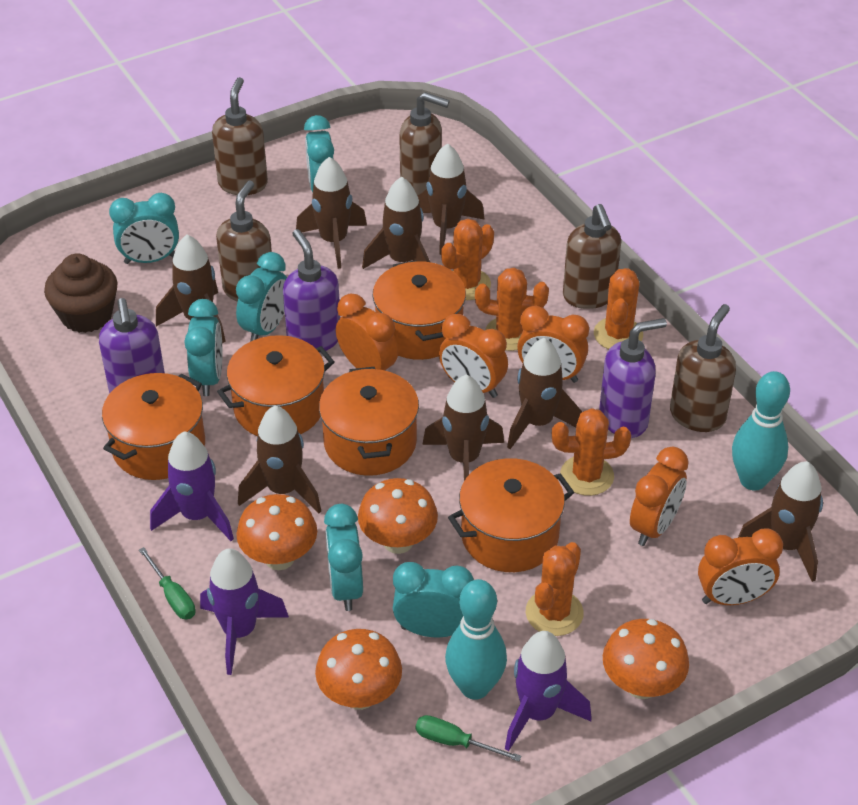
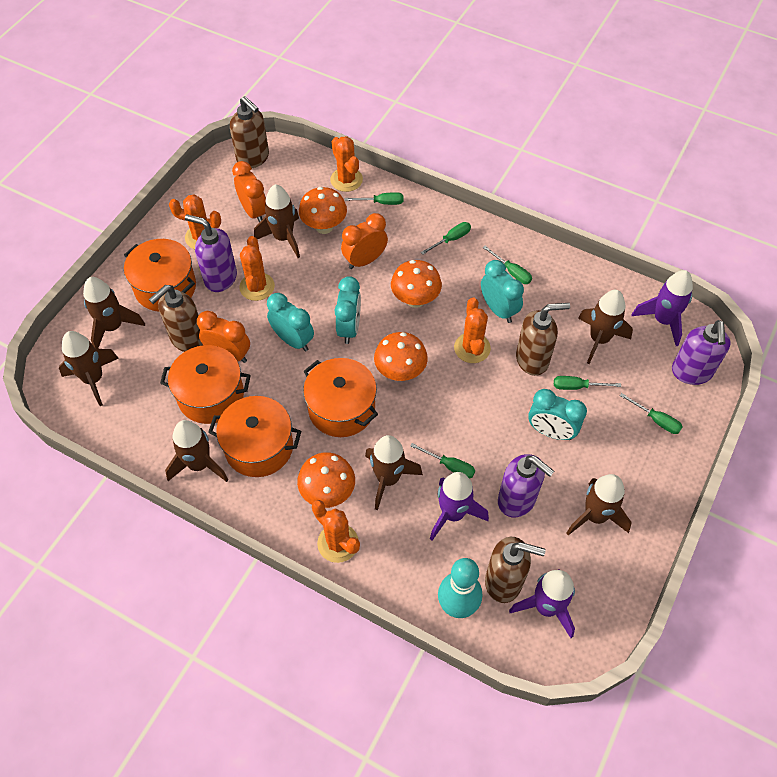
brown cupcake: 1 -> 0
brown rocket: 8 -> 7
brown soap dispenser: 5 -> 4
green screwdriver: 2 -> 6
orange clock: 5 -> 3
orange pot: 5 -> 4
turquoise bowling pin: 2 -> 1
turquoise clock: 6 -> 4

